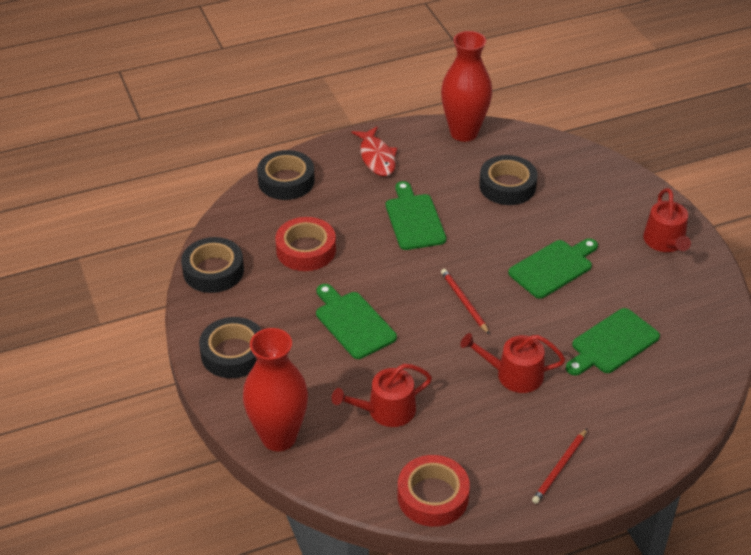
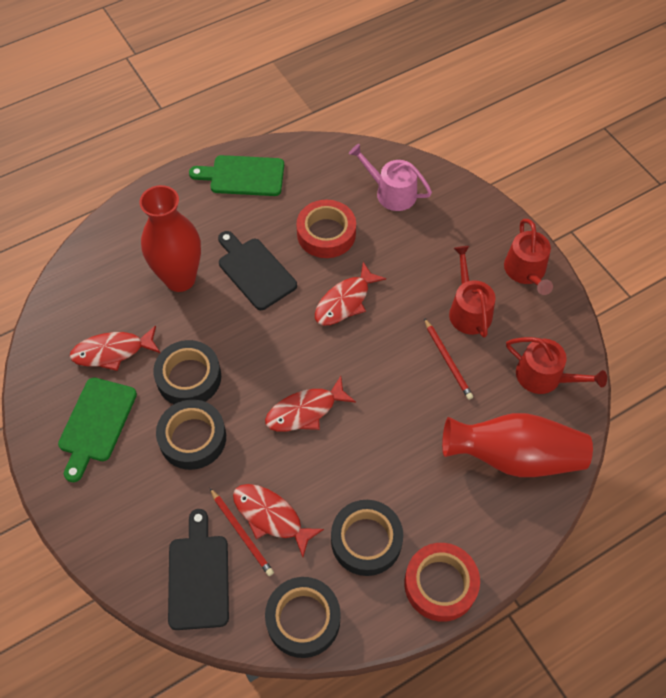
black cutting board: 0 -> 2
green cutting board: 4 -> 2
pink watering can: 0 -> 1
red fish: 1 -> 4

